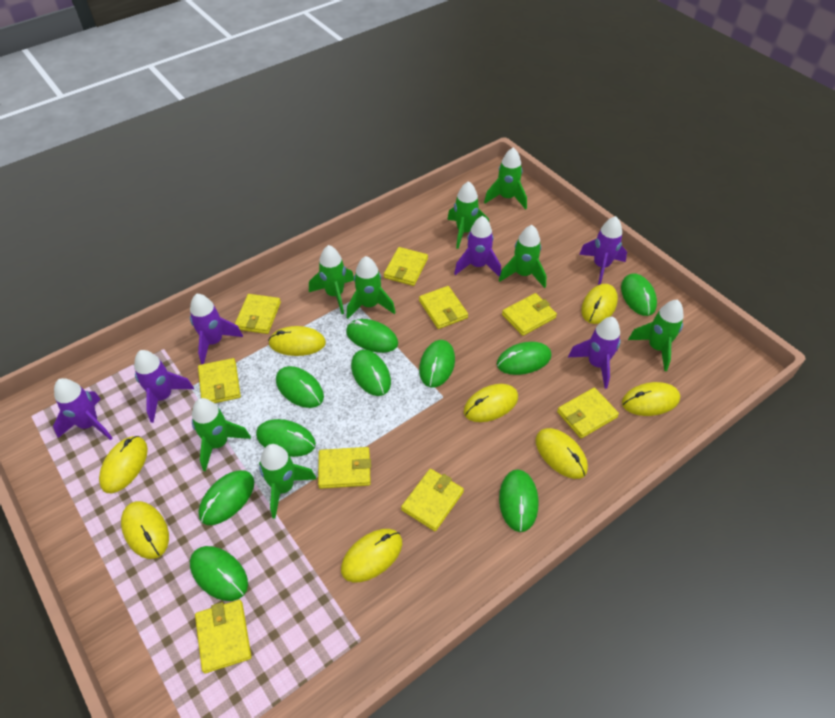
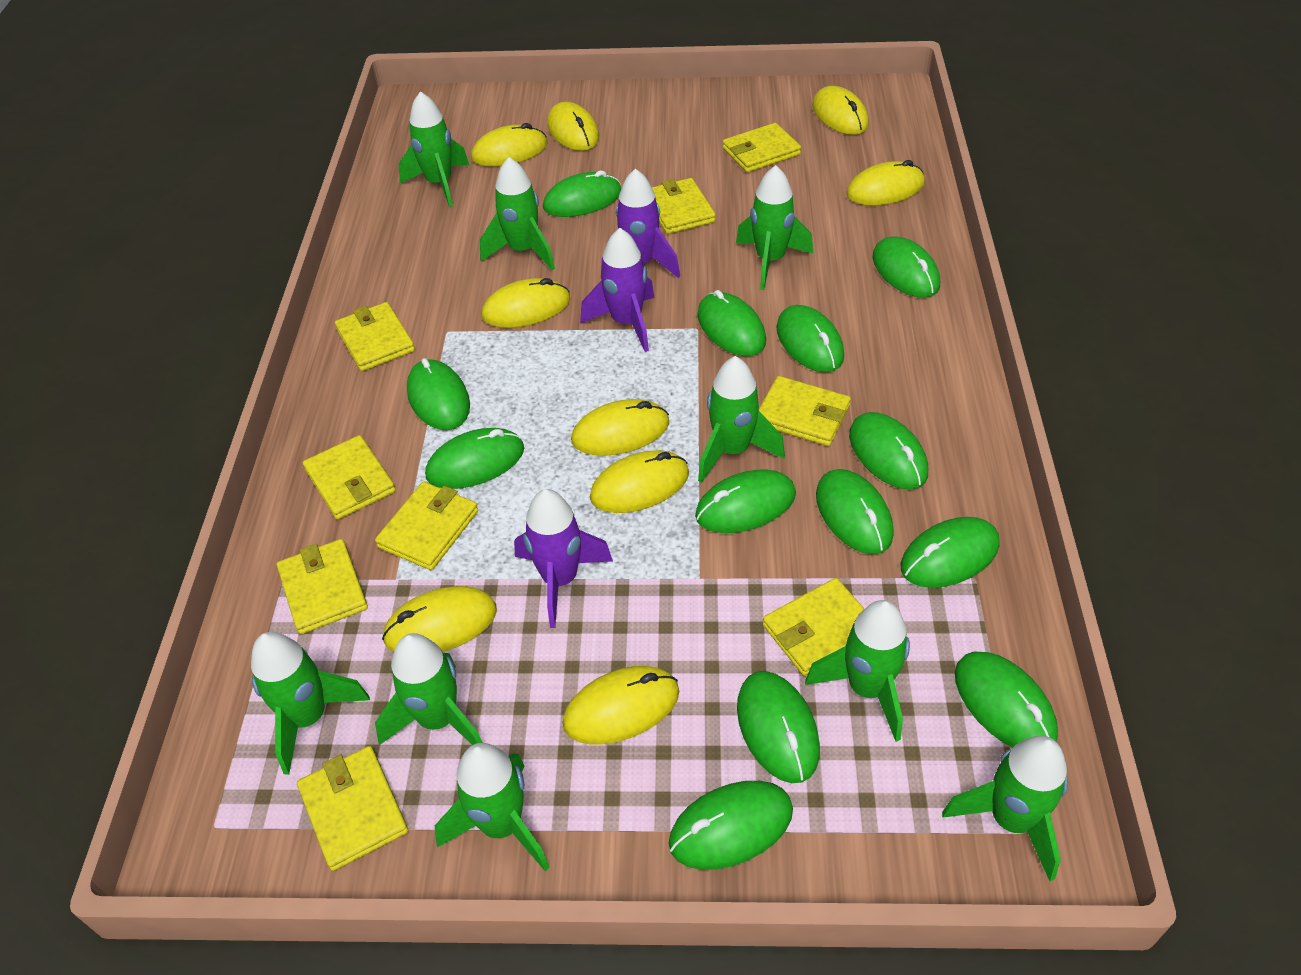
green mouse: 10 -> 13
green rocket: 8 -> 9
purple rocket: 6 -> 3
yellow mouse: 8 -> 9

